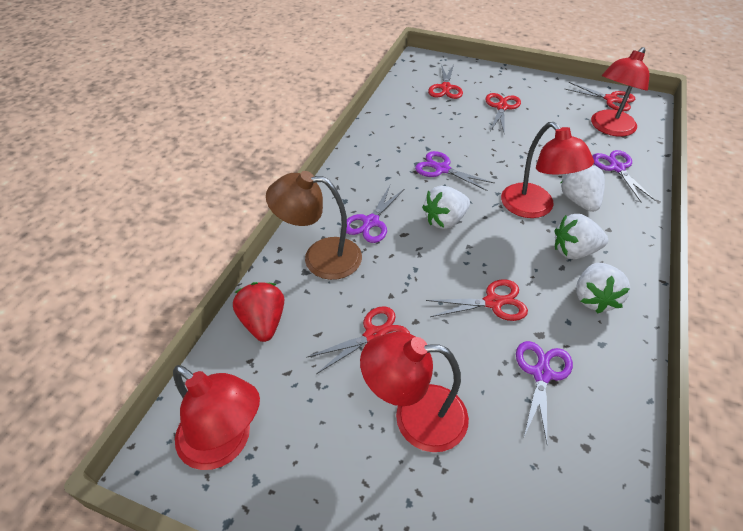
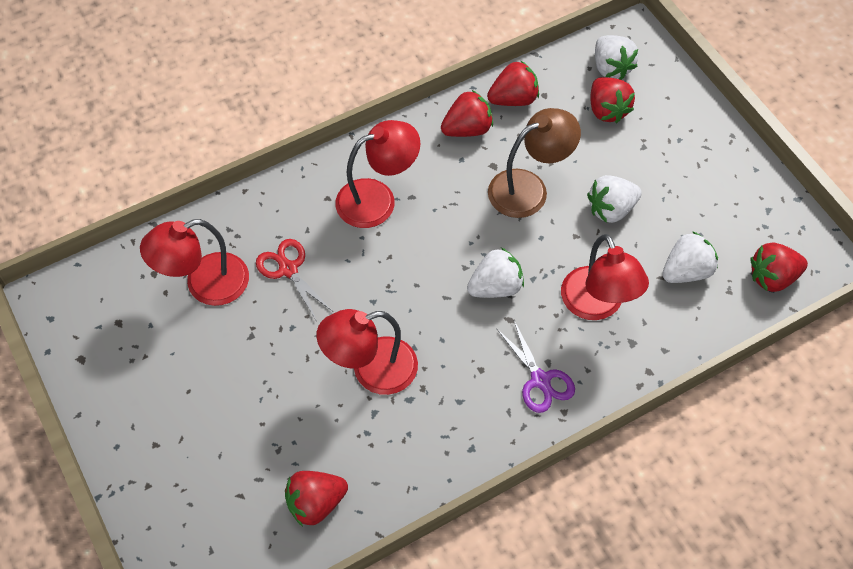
purple scissors: 4 -> 1
red scissors: 5 -> 1
red strawberry: 1 -> 5

